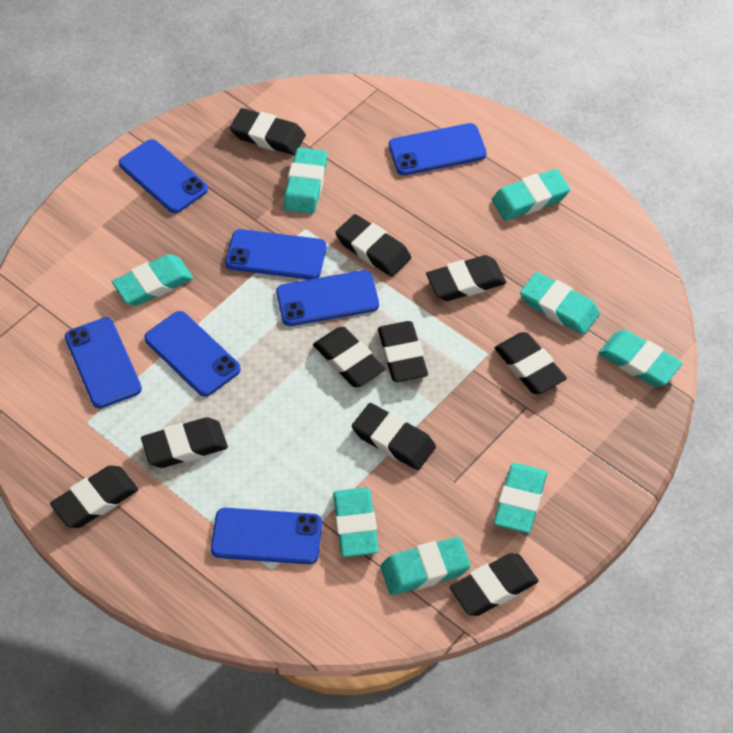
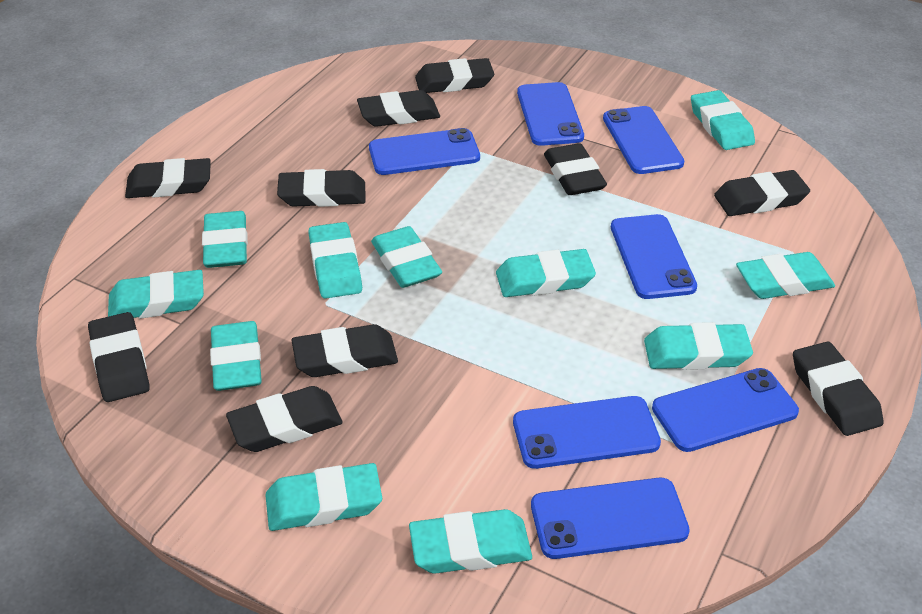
turquoise eraser: 8 -> 11

